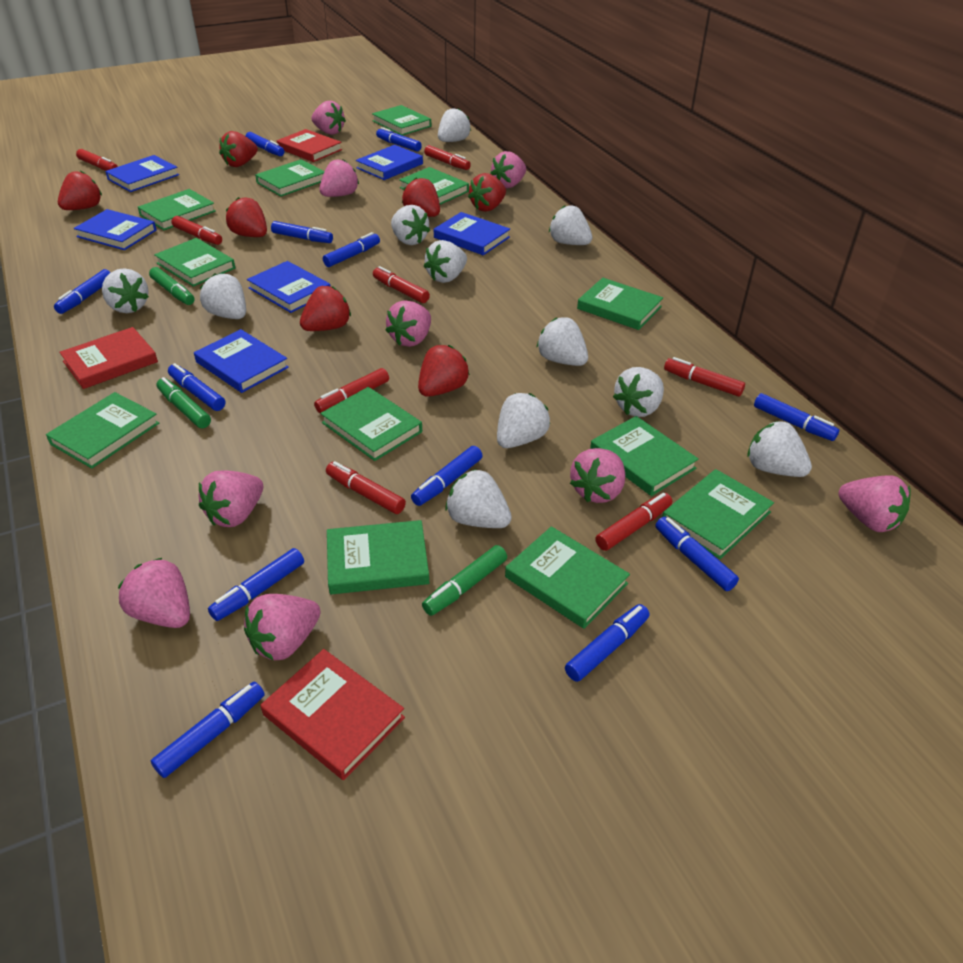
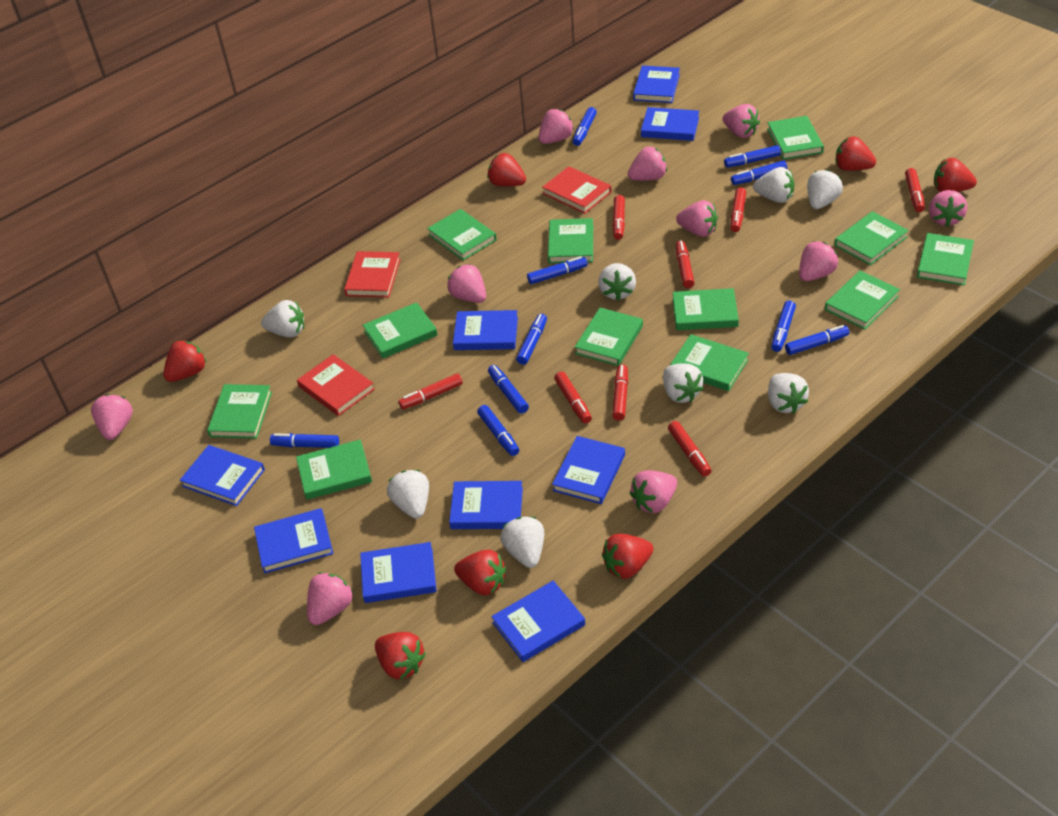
blue book: 6 -> 9
blue marker: 12 -> 10
green marker: 3 -> 0
pink strawberry: 9 -> 10
white strawberry: 11 -> 8

